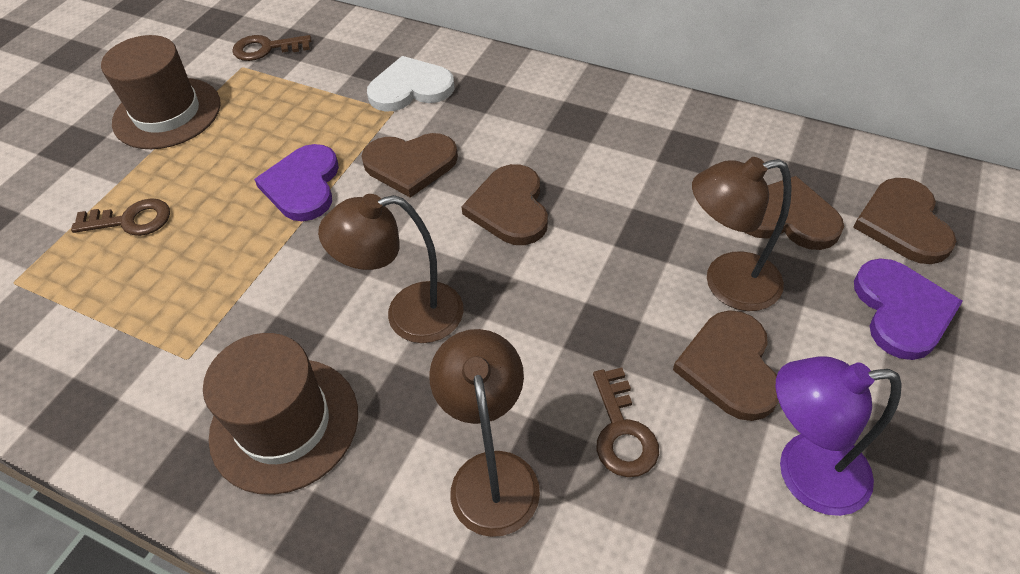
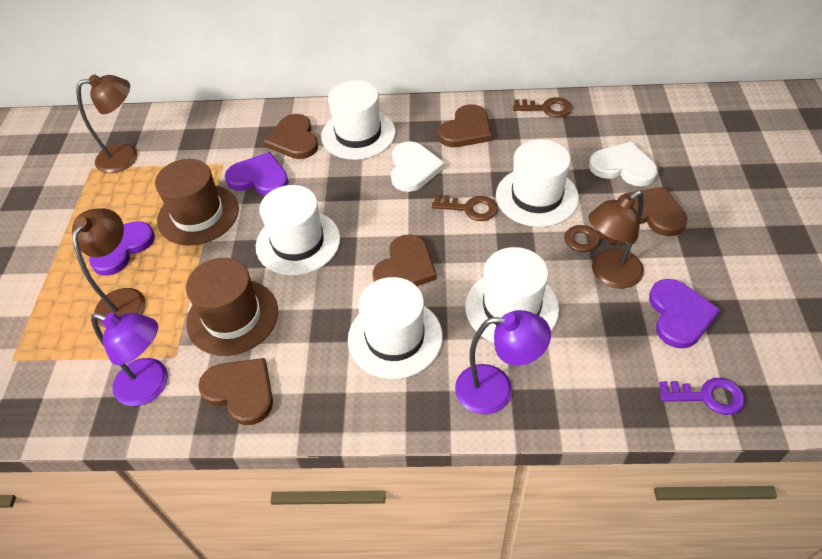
purple heart: 2 -> 3
purple key: 0 -> 1
purple lamp: 1 -> 2
white hat: 0 -> 5
white heart: 1 -> 2

